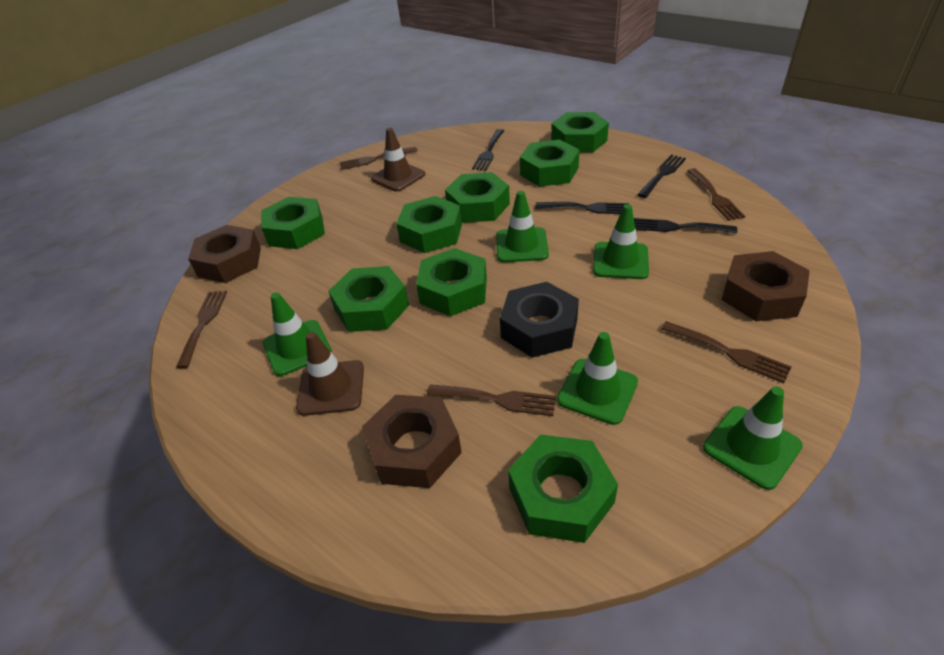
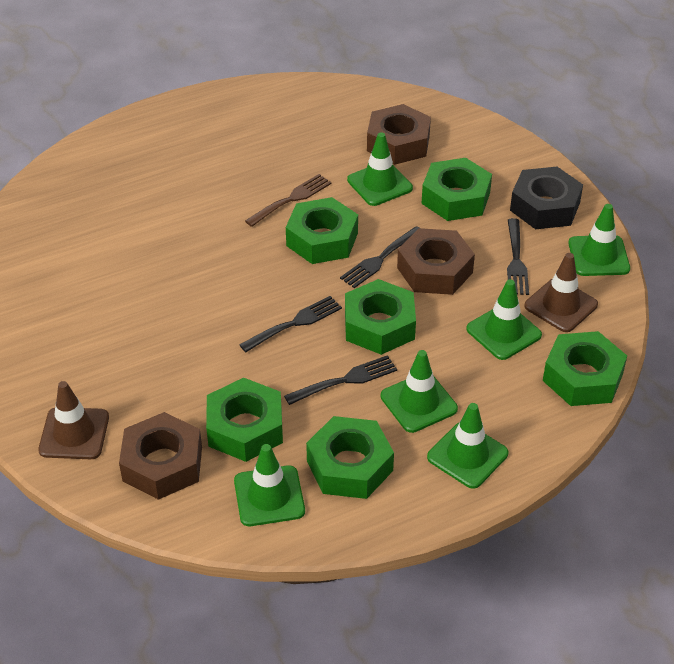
brown fork: 5 -> 1
green nut: 8 -> 6
green traffic cone: 5 -> 6

